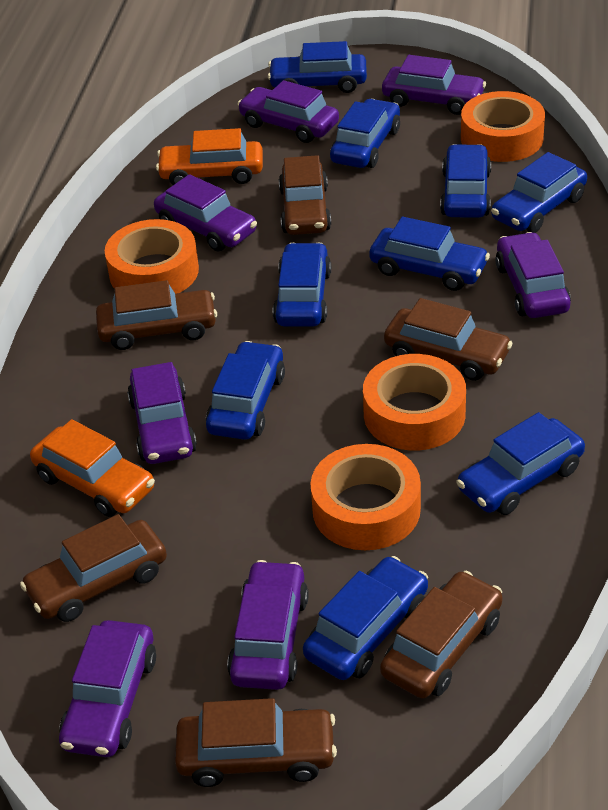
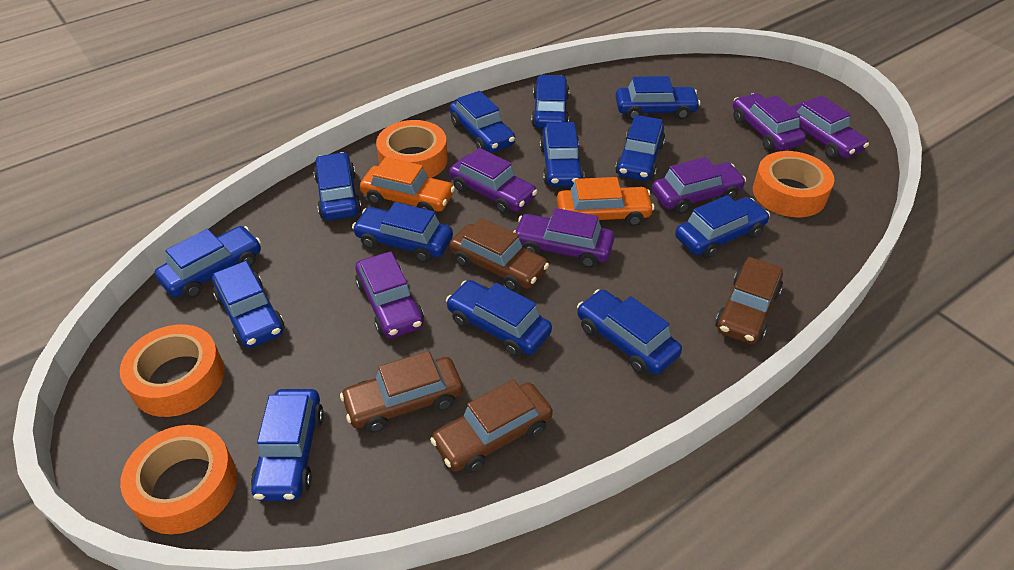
blue car: 9 -> 13
brown car: 6 -> 4
purple car: 7 -> 6

